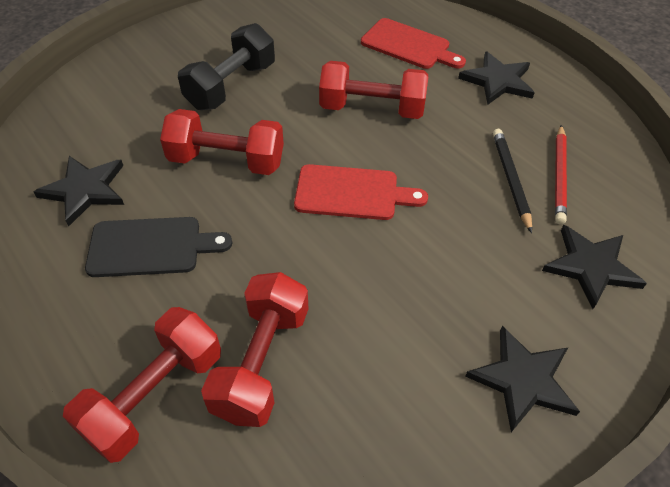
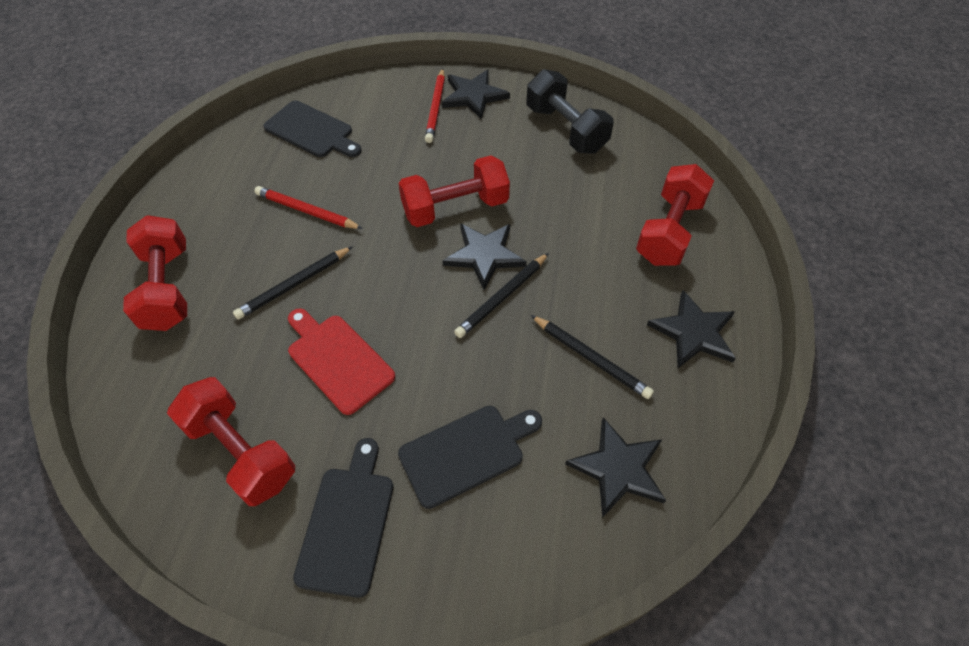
black cutting board: 1 -> 3
black pencil: 1 -> 3
red cutting board: 2 -> 1
red pencil: 1 -> 2

